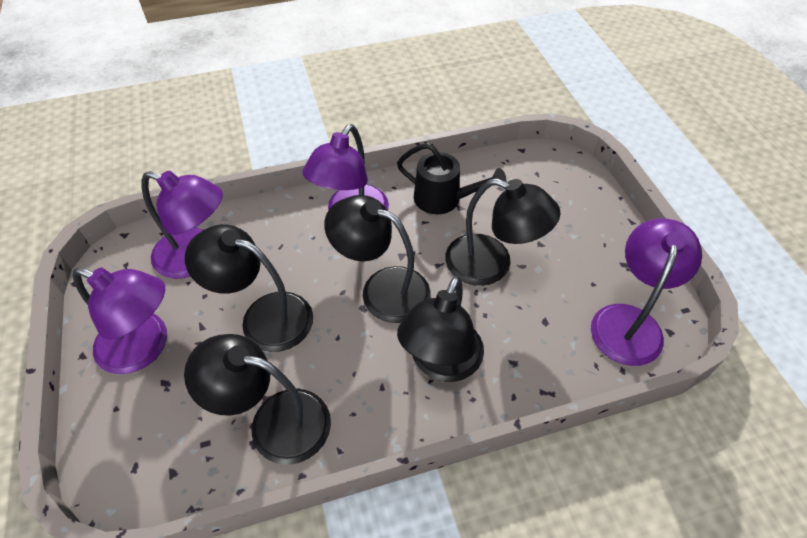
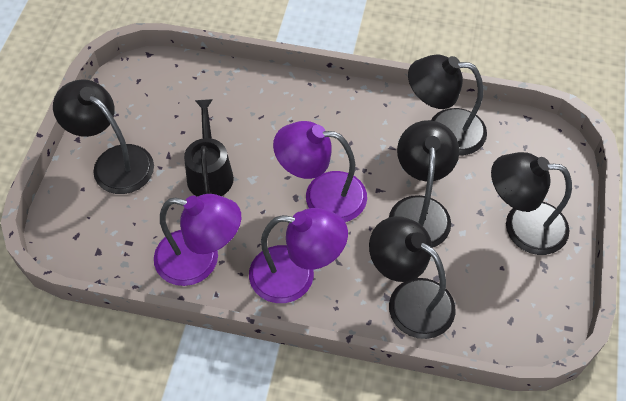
purple lamp: 4 -> 3

